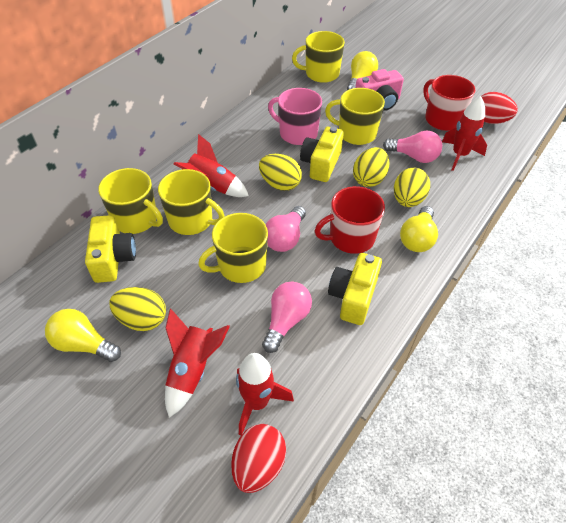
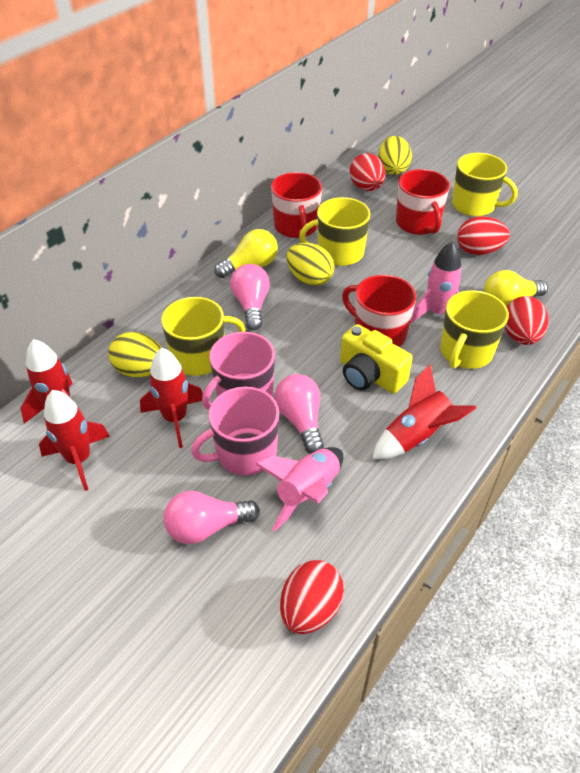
pink camera: 1 -> 0
pink mug: 1 -> 2
pink rocket: 0 -> 2
red egg: 2 -> 4
red mug: 2 -> 3
yellow camera: 3 -> 1
yellow egg: 4 -> 3
yellow light bulb: 3 -> 2
yellow mug: 5 -> 4

